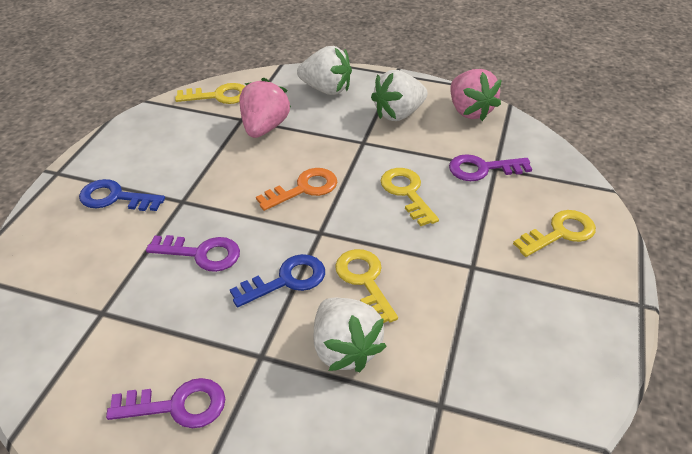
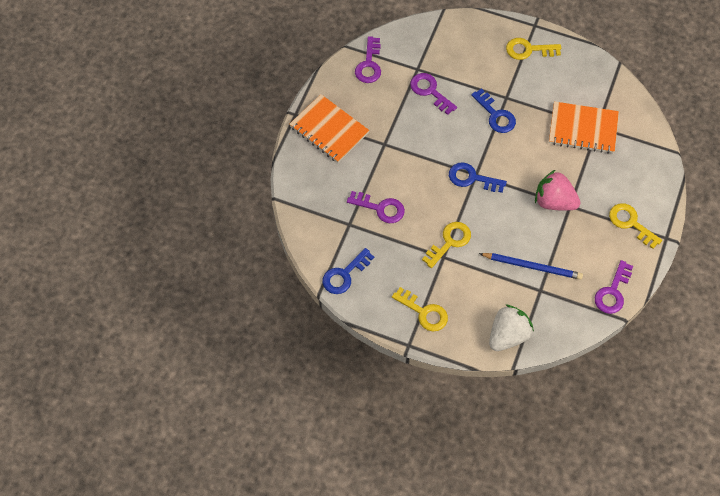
blue key: 2 -> 3
blue pencil: 0 -> 1
orange key: 1 -> 0
orange notebook: 0 -> 2
pink strawberry: 2 -> 1
purple key: 3 -> 4
white strawberry: 3 -> 1

